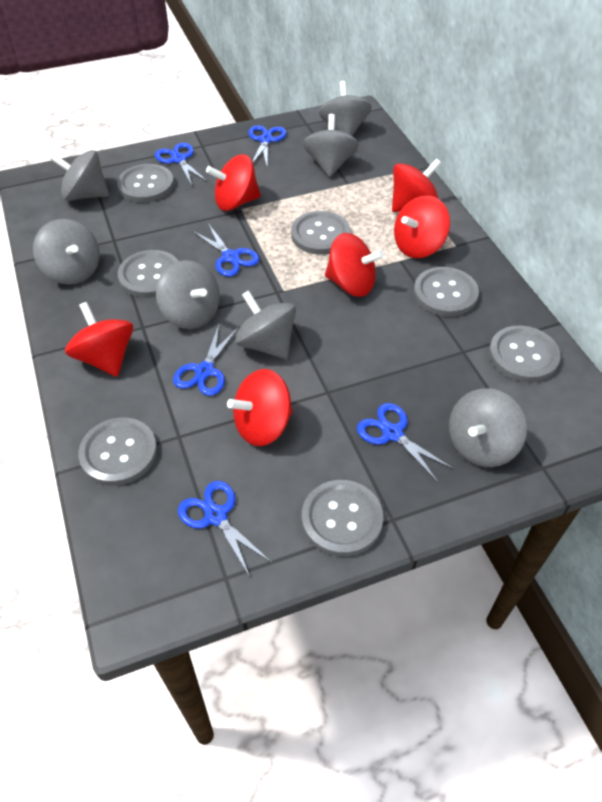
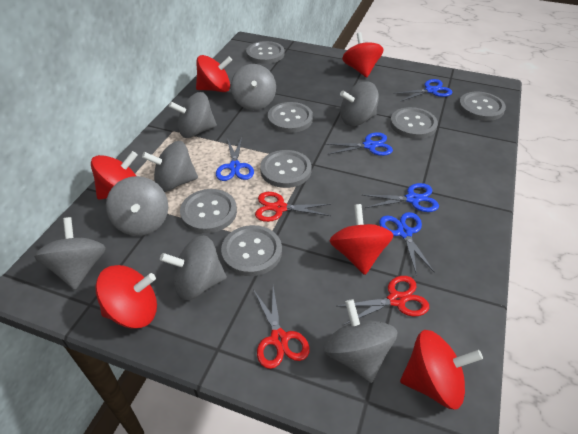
blue scissors: 6 -> 5
grey spinning top: 7 -> 8
red scissors: 0 -> 3

